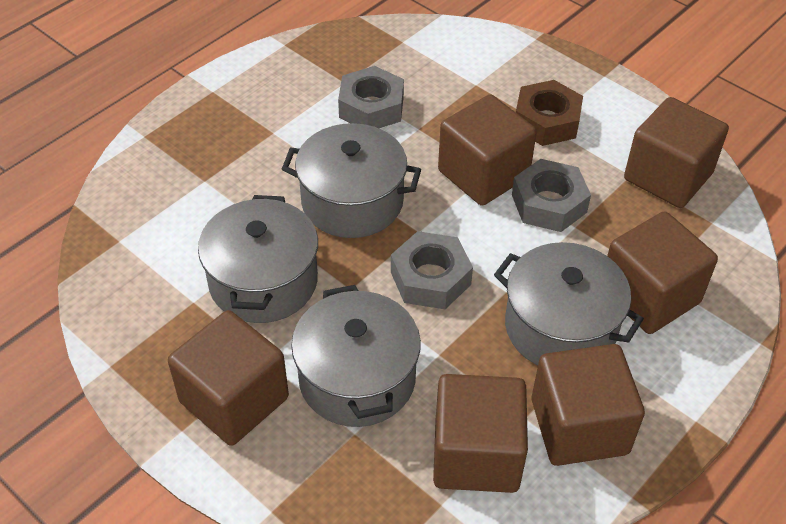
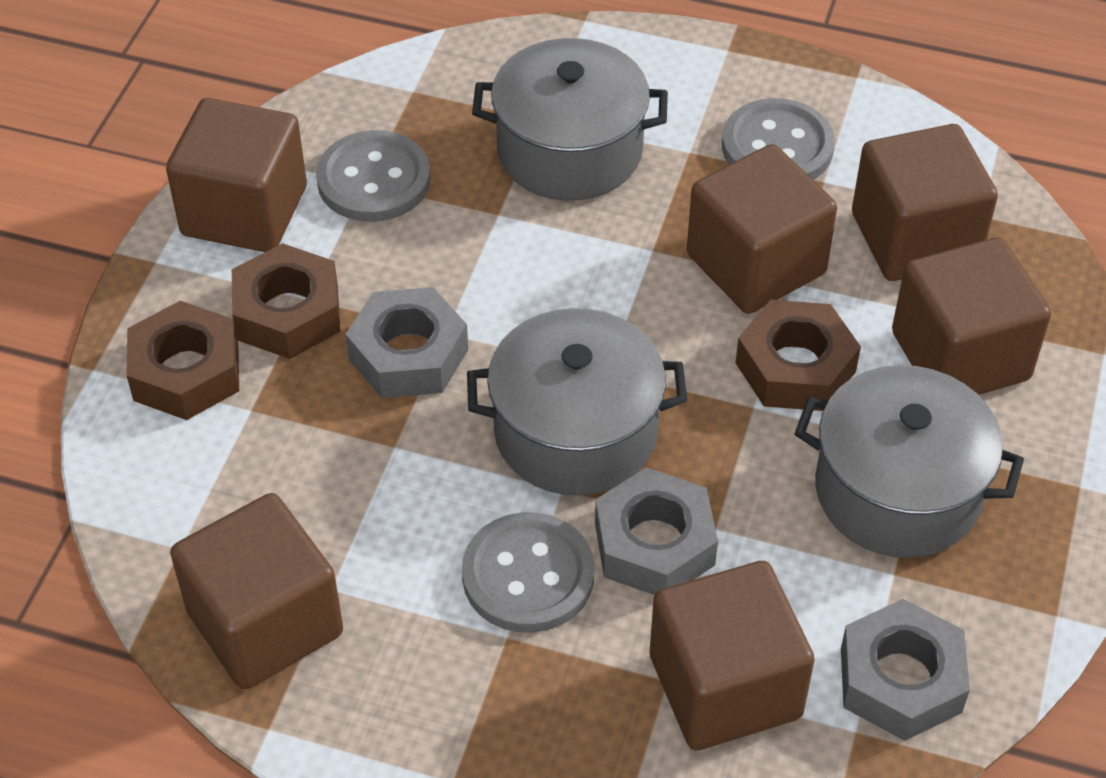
brown nut: 1 -> 3
grey button: 0 -> 3
grey pot: 4 -> 3

